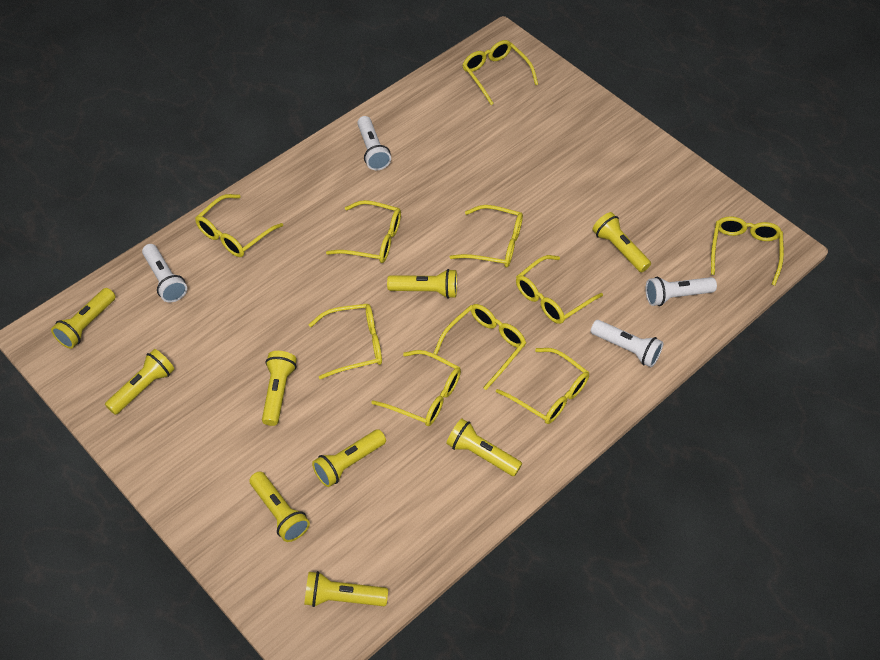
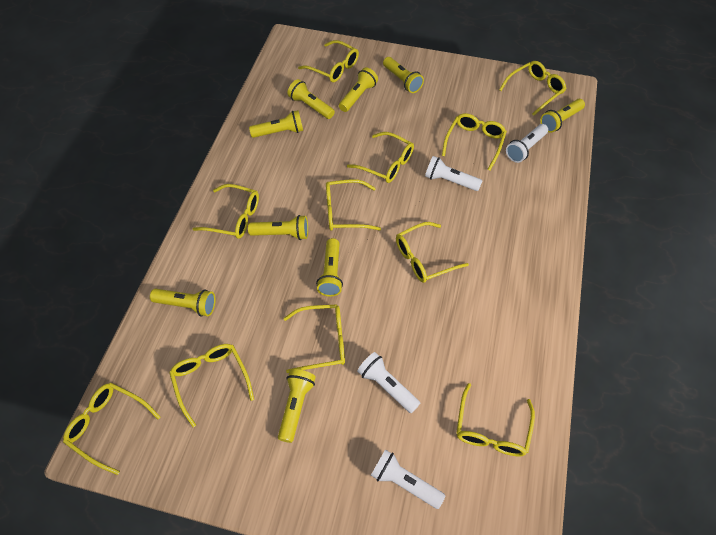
yellow glasses: 10 -> 11

